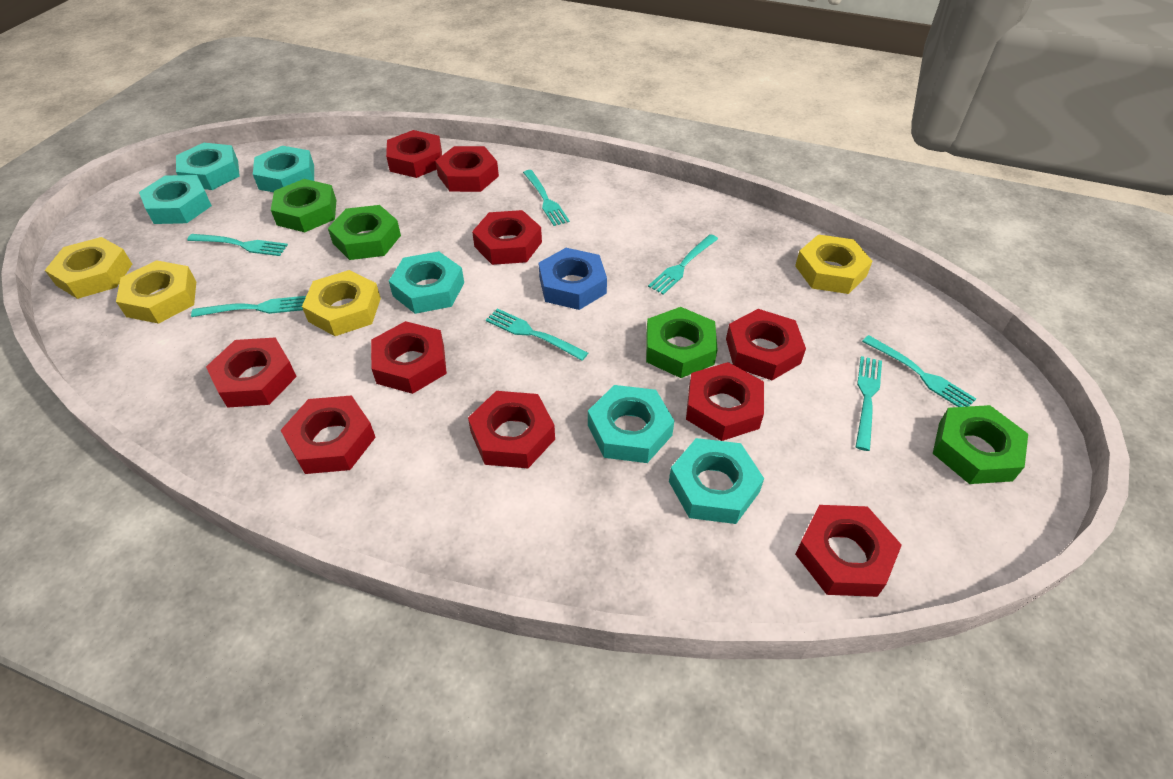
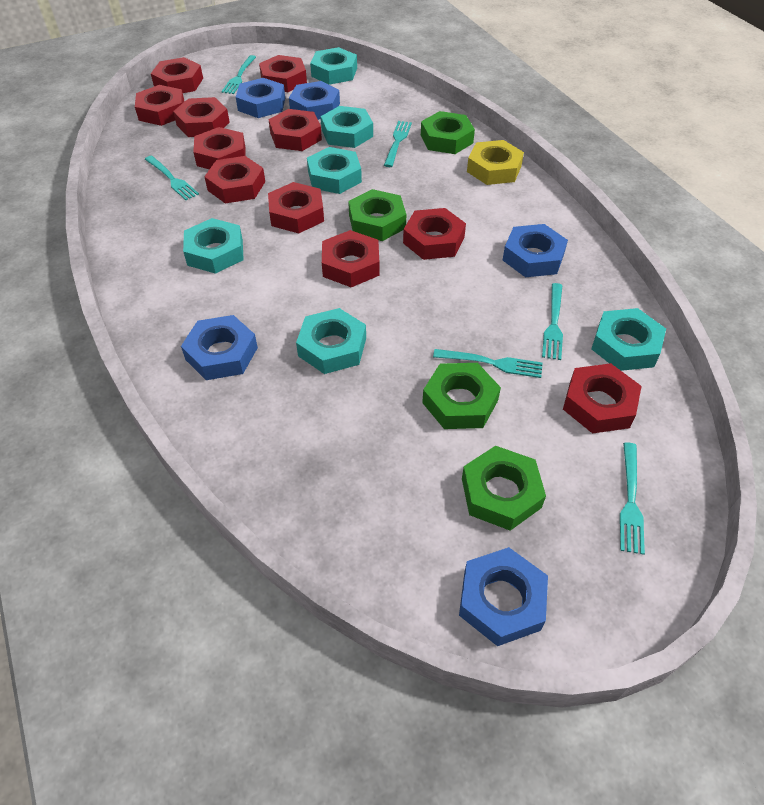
blue nut: 1 -> 5
red nut: 10 -> 11
turquoise fork: 7 -> 6
yellow nut: 4 -> 1

